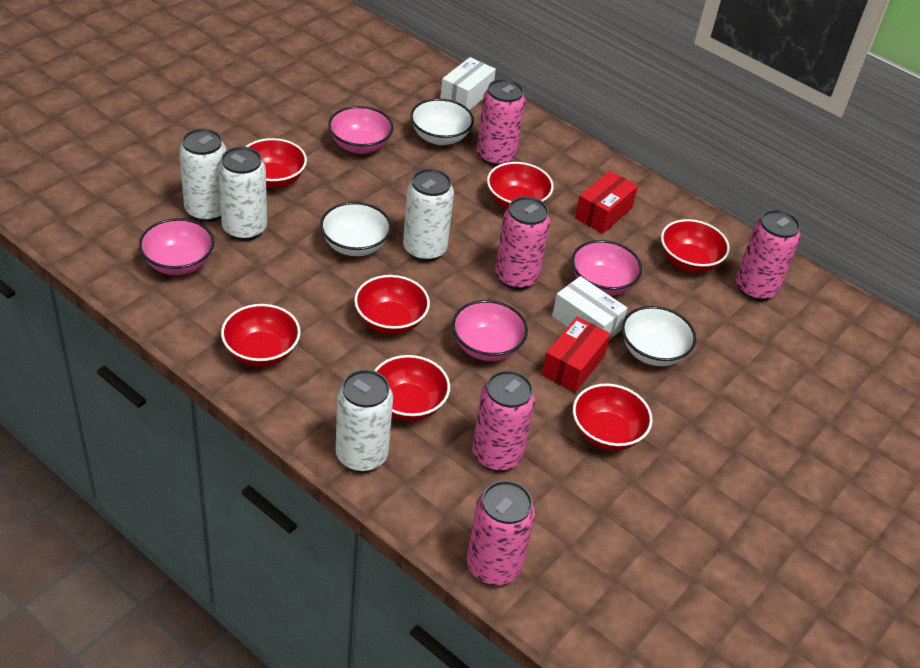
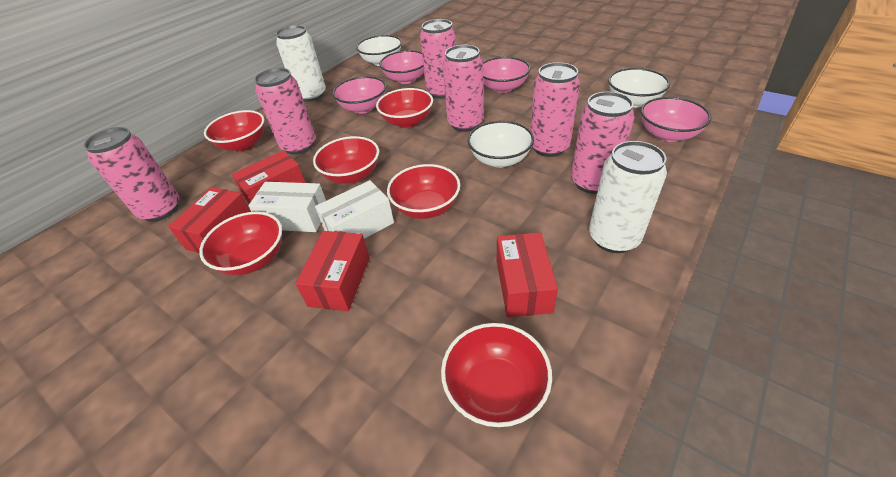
pink can: 5 -> 6
red bowl: 7 -> 6
red box: 2 -> 4
white can: 4 -> 2

